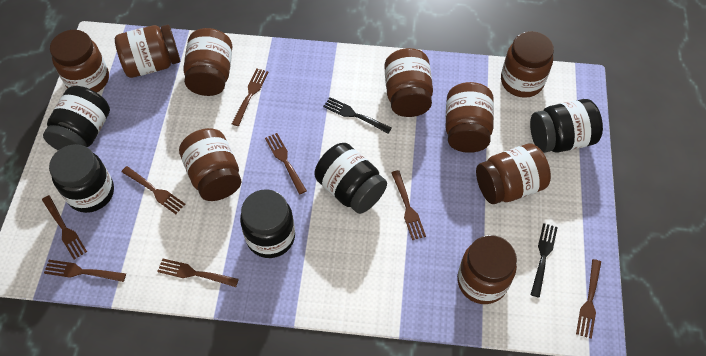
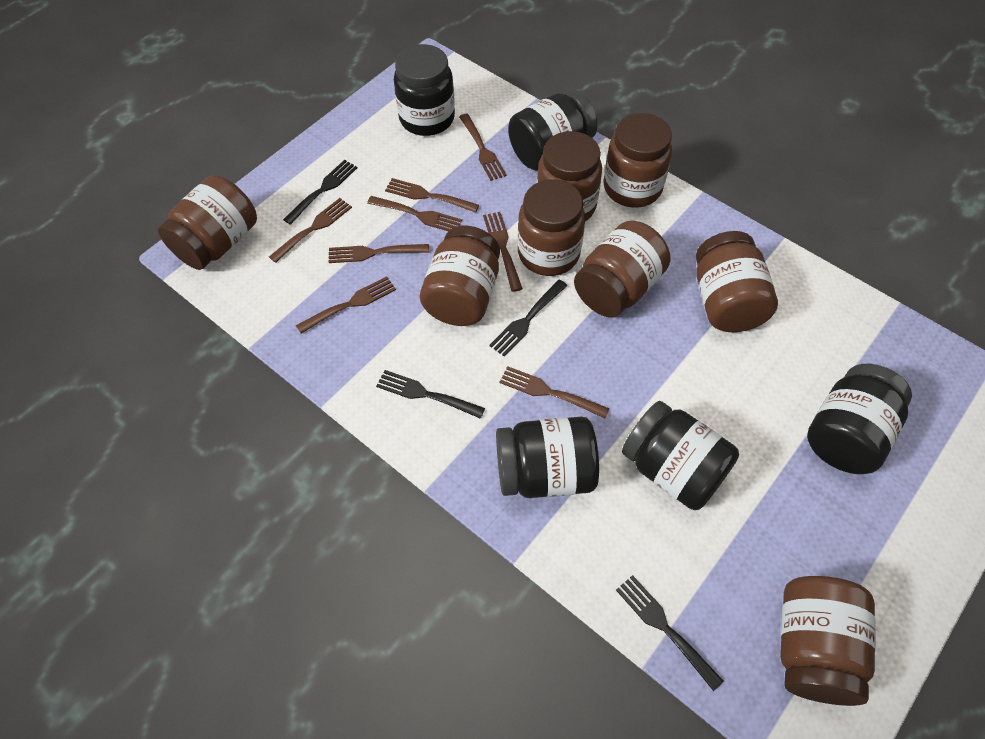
black fork: 2 -> 4
brown jar: 9 -> 8

